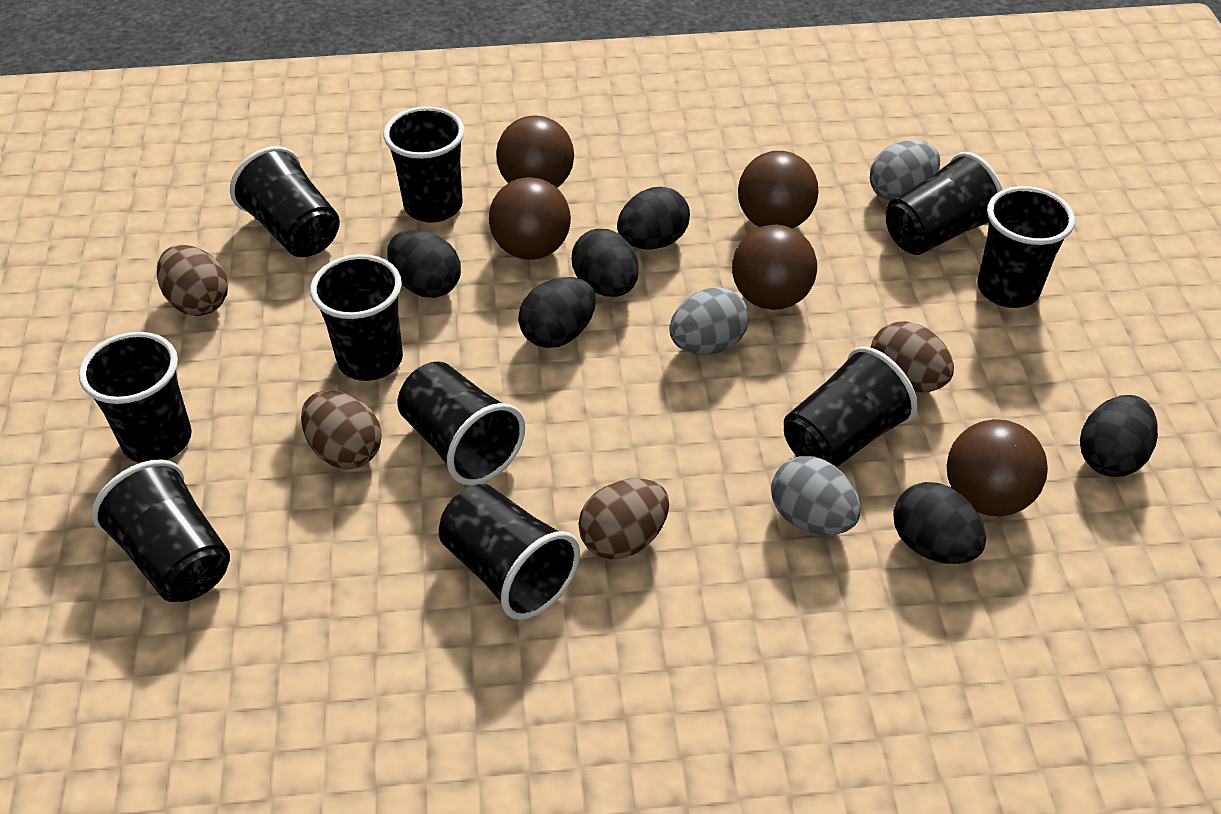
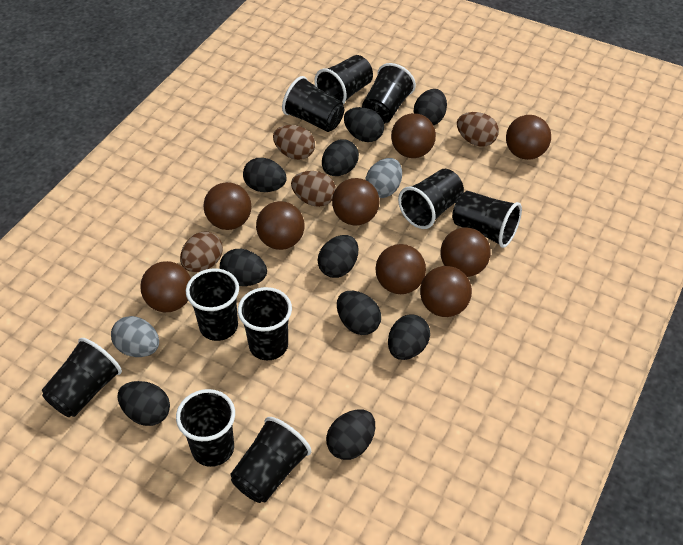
black egg: 6 -> 10
brown ball: 5 -> 9
grey egg: 3 -> 2

